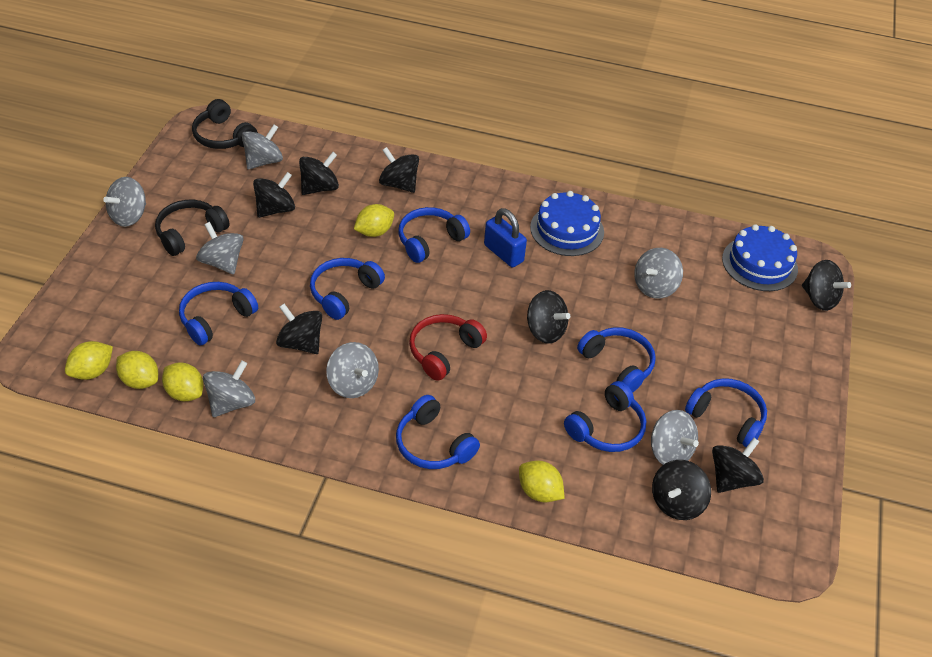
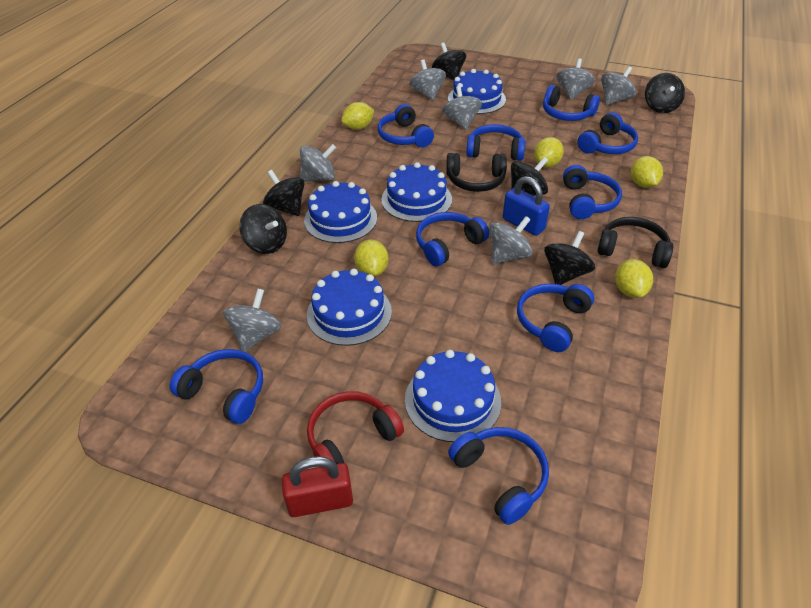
black spinning top: 8 -> 6
blue cake: 2 -> 5
blue headphones: 7 -> 9
red padlock: 0 -> 1

